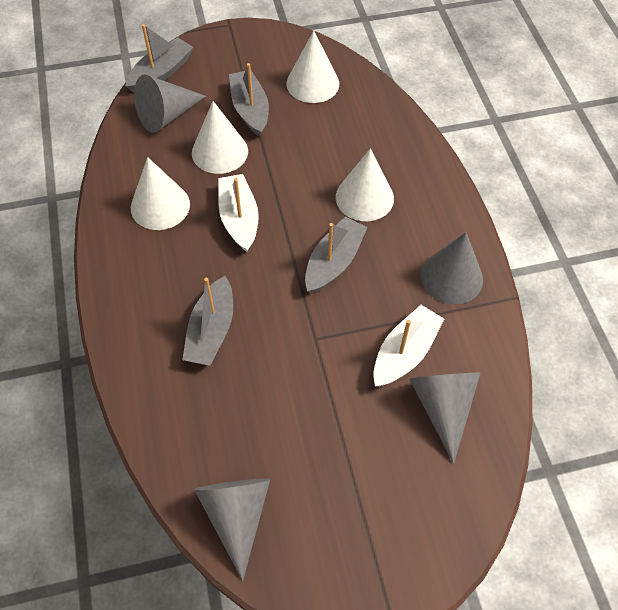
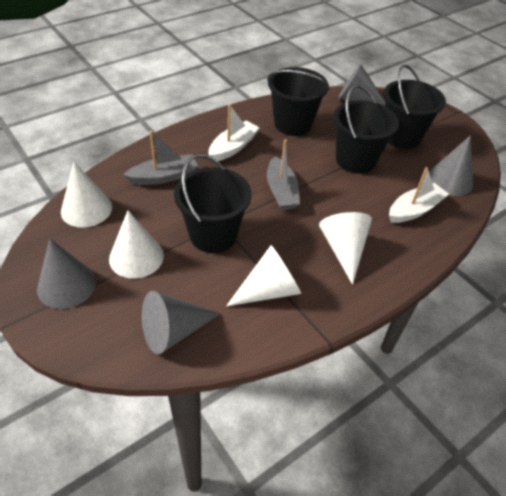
black bucket: 0 -> 4
grey boat: 4 -> 2

